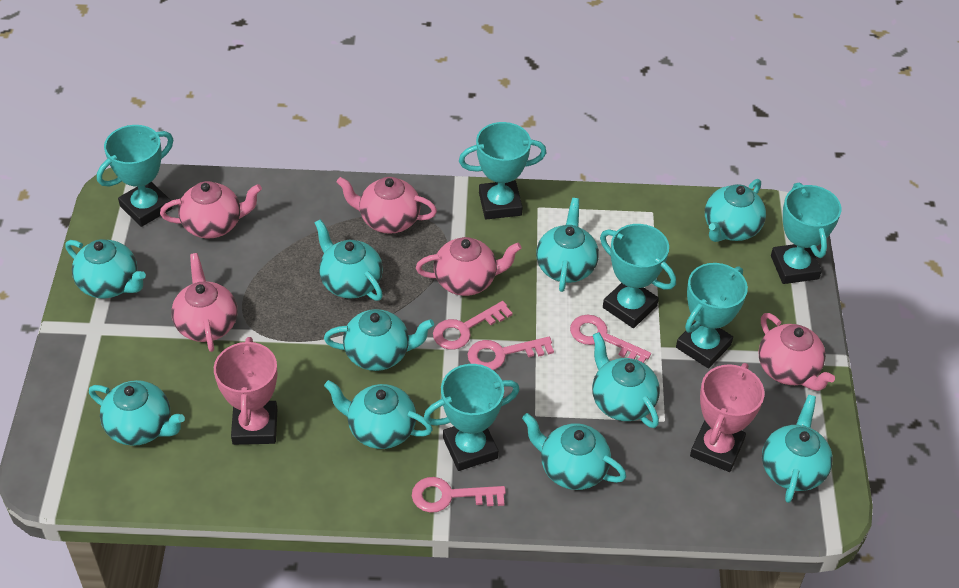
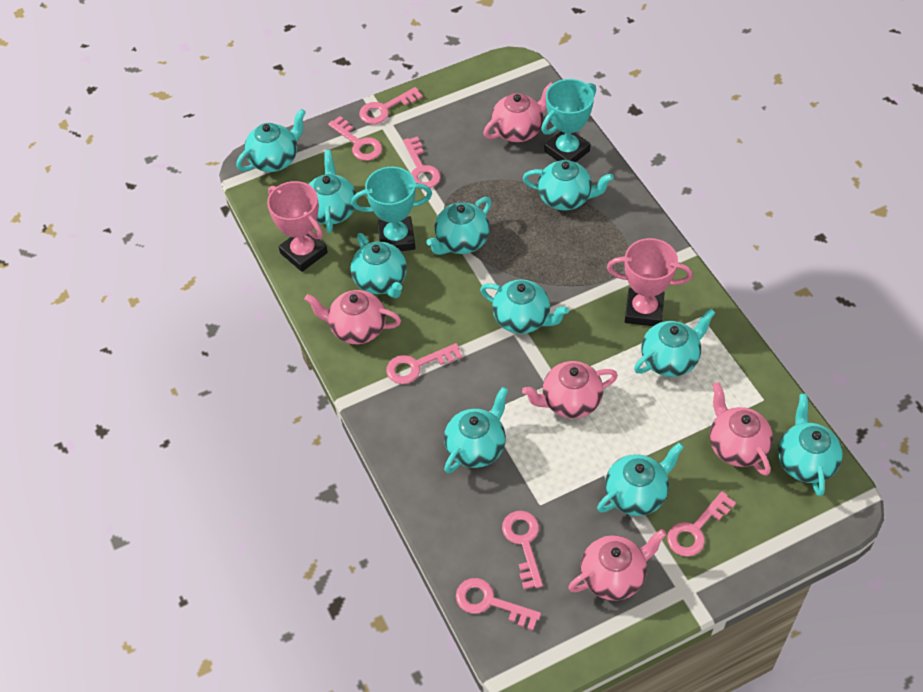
pink key: 4 -> 7
turquoise trophy: 6 -> 2

